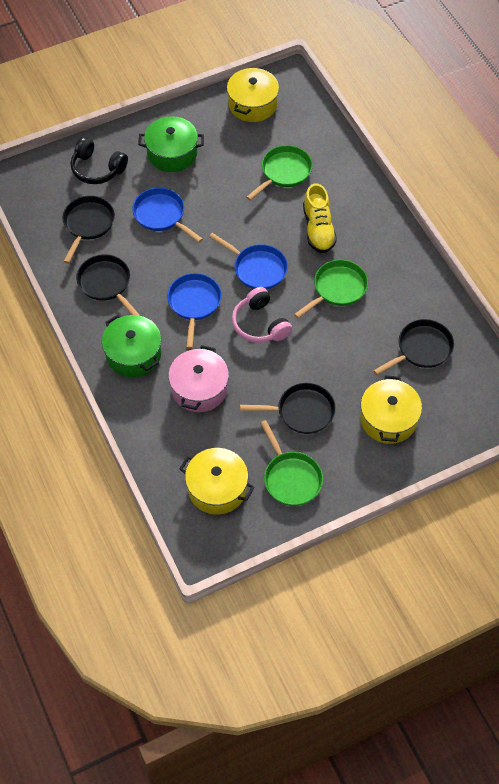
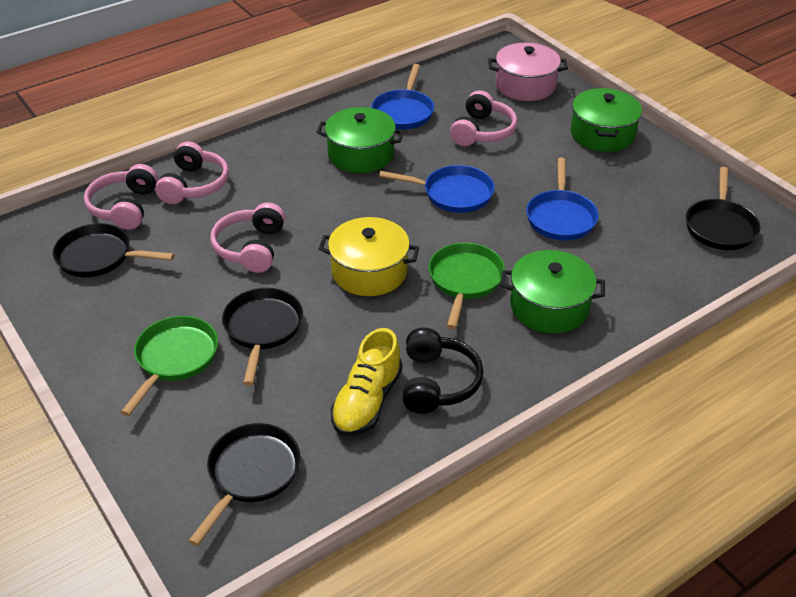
green pan: 3 -> 2
green pot: 2 -> 3
pink headphones: 1 -> 4
yellow pot: 3 -> 1

